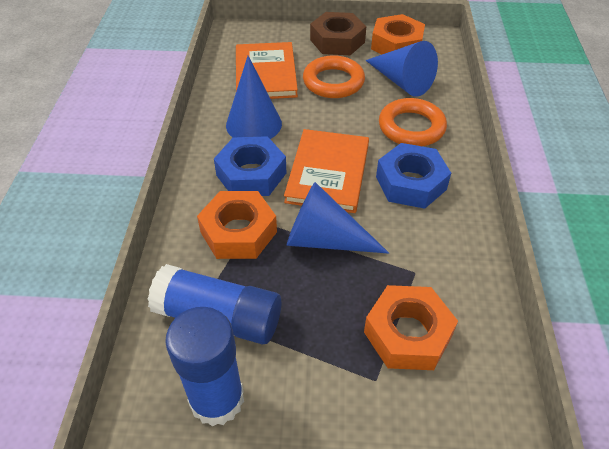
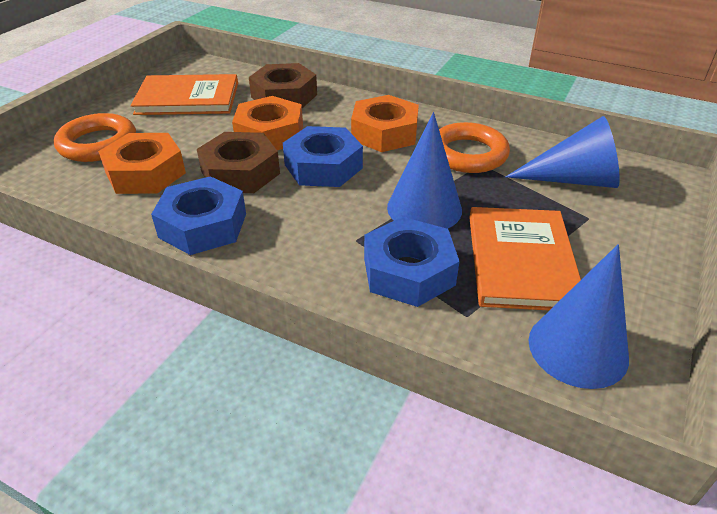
blue glue stick: 2 -> 0
blue nut: 2 -> 3
brown nut: 1 -> 2

